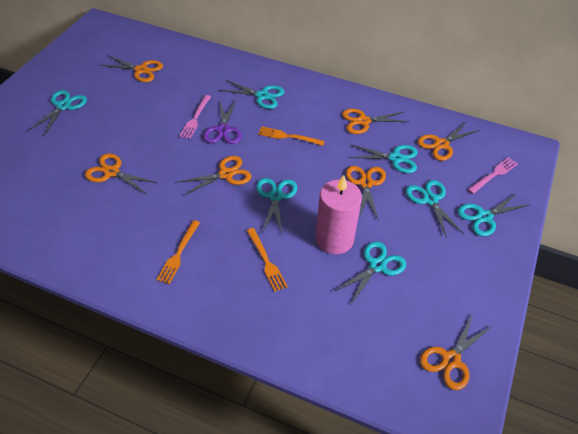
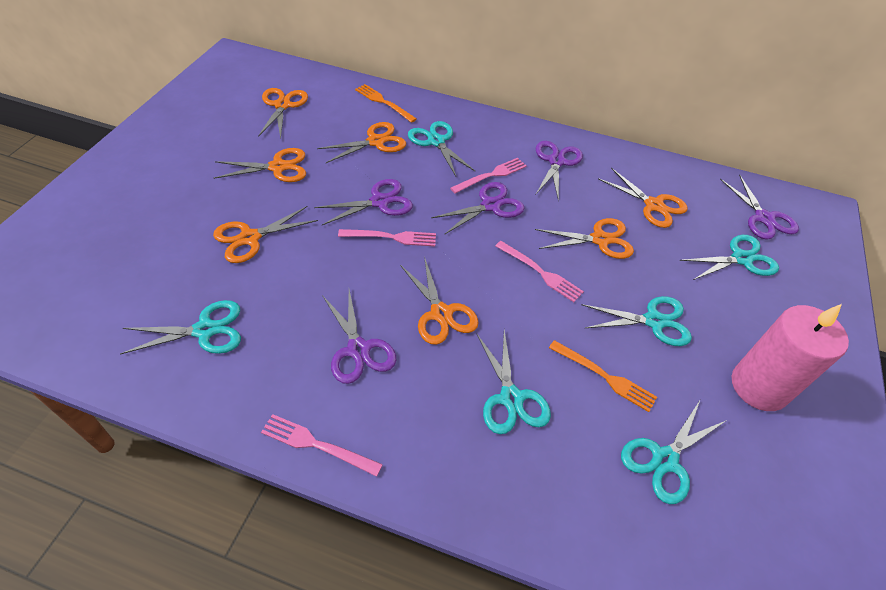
orange fork: 3 -> 2
pink fork: 2 -> 4
purple scissors: 1 -> 5
turquoise scissors: 7 -> 6

